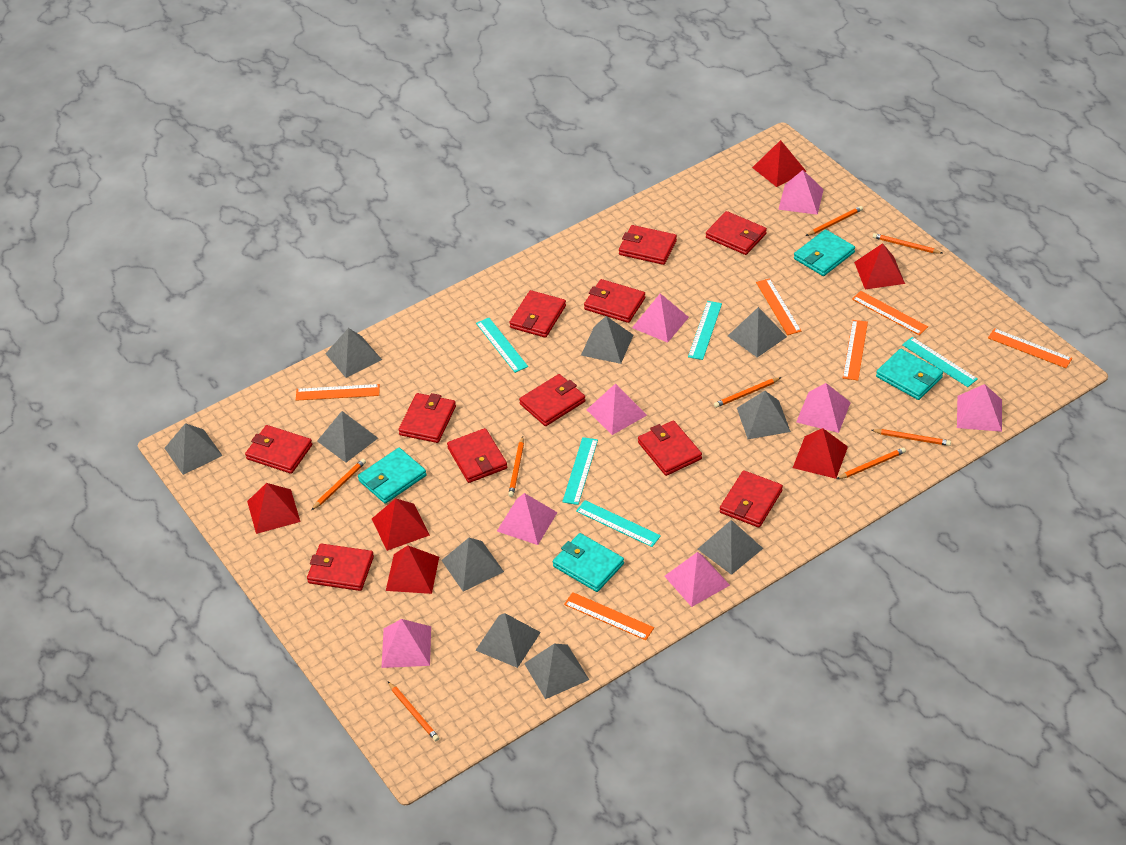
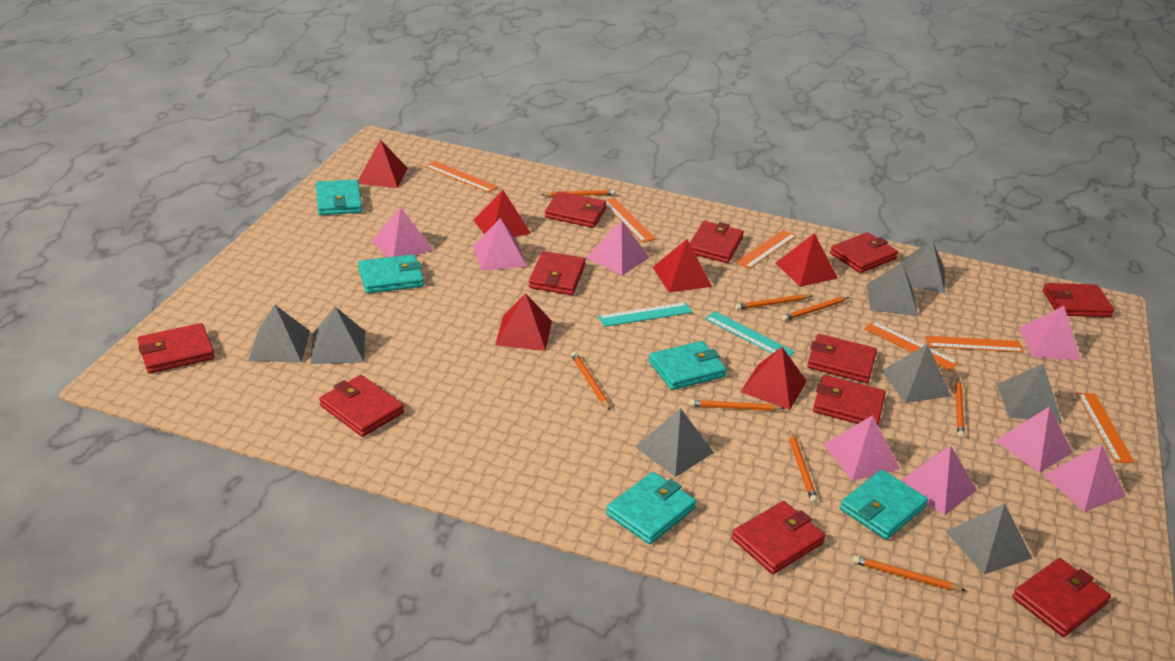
grey pyramid: 10 -> 8
turquoise ruler: 5 -> 2
turquoise wallet: 4 -> 5

